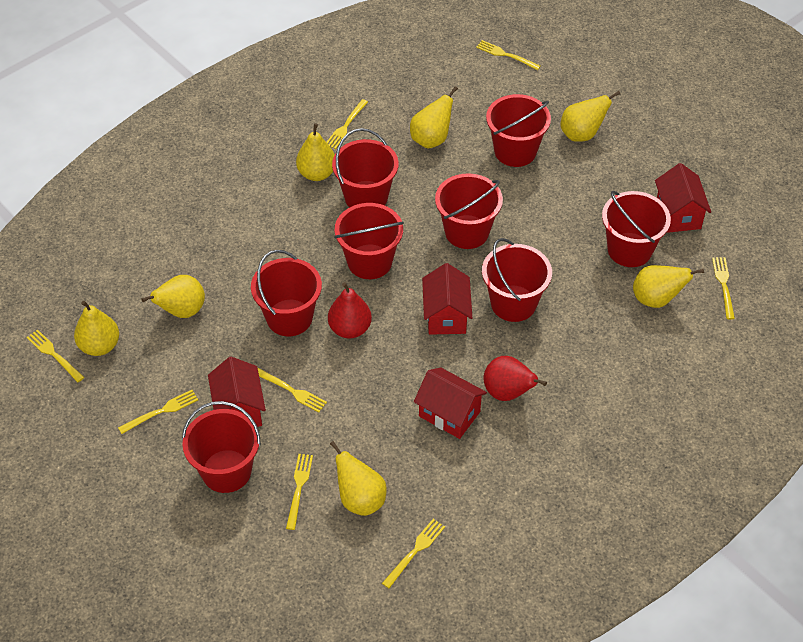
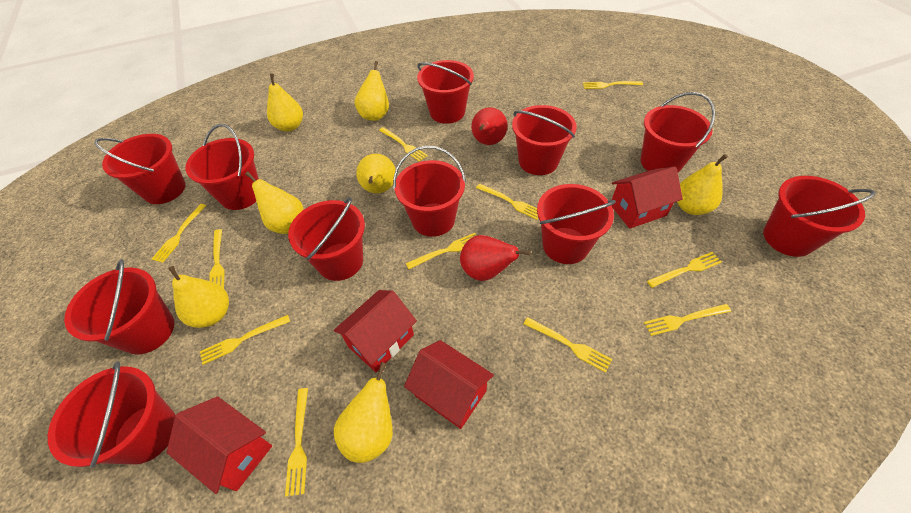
red bucket: 8 -> 11
yellow fork: 8 -> 11

